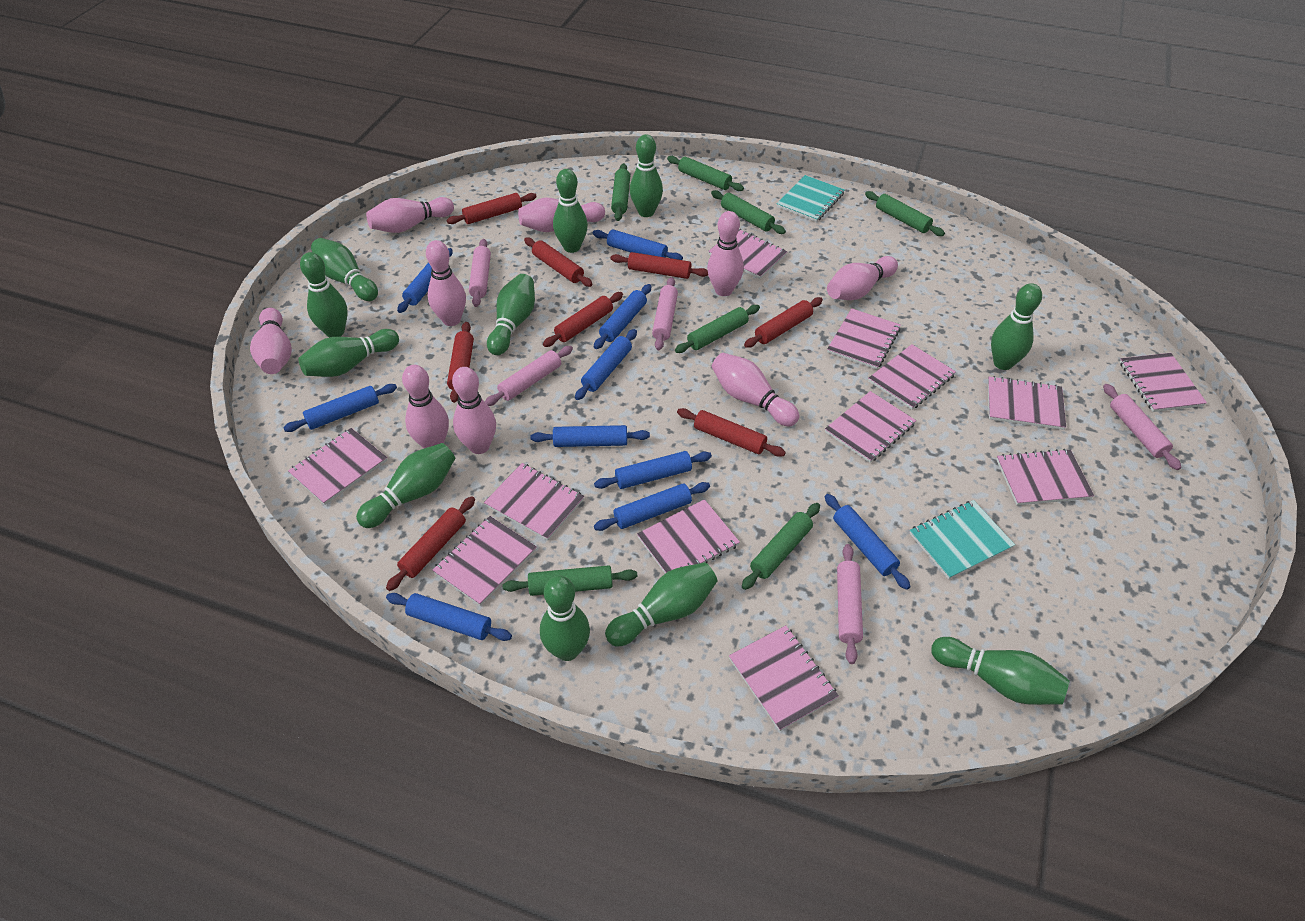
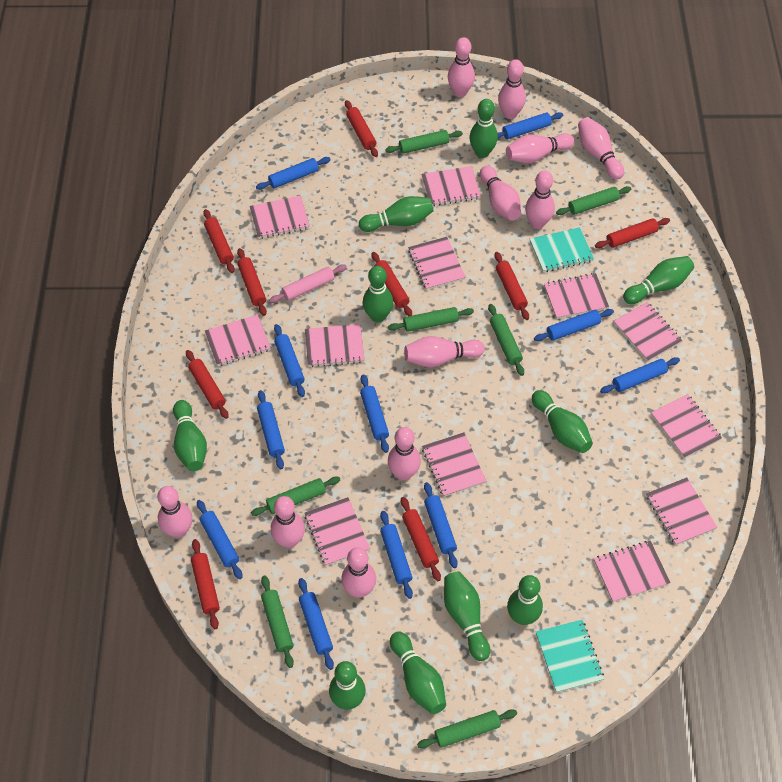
blue rolling pin: 10 -> 11
green bowling pin: 11 -> 10
pink bowling pin: 9 -> 11
pink rolling pin: 5 -> 1
red rolling pin: 8 -> 9

